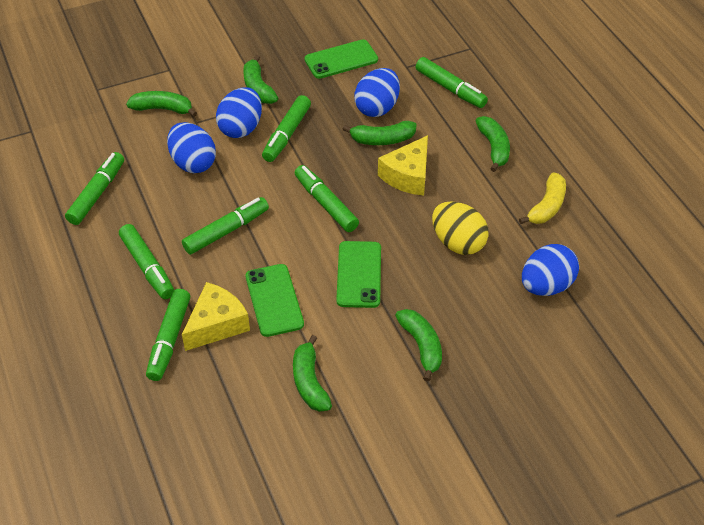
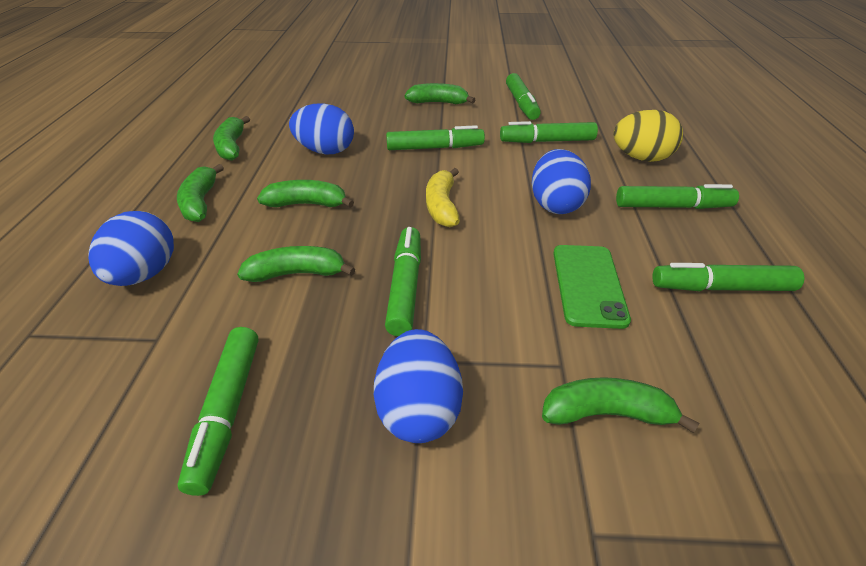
green phone: 3 -> 1
yellow cheese: 2 -> 0

